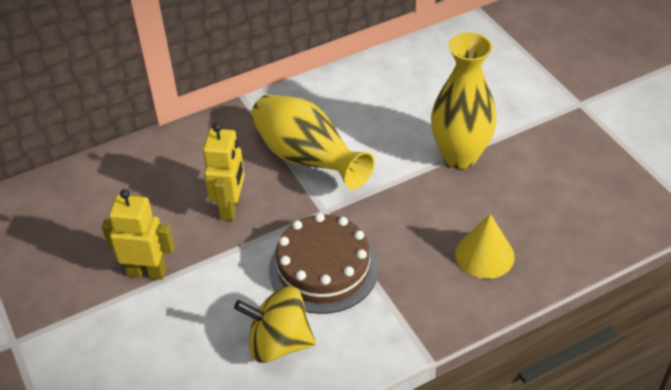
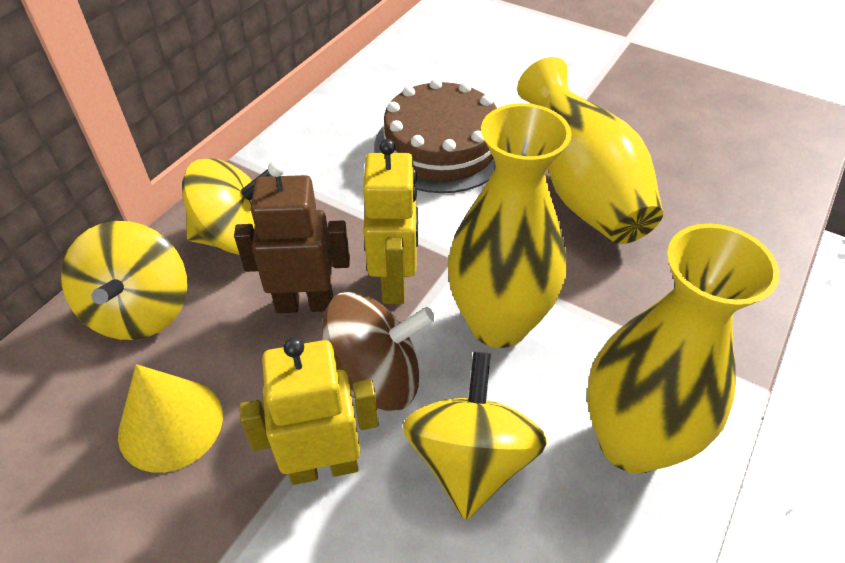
brown robot: 0 -> 1
brown spinning top: 0 -> 1
yellow spinning top: 1 -> 3
yellow vase: 2 -> 3

